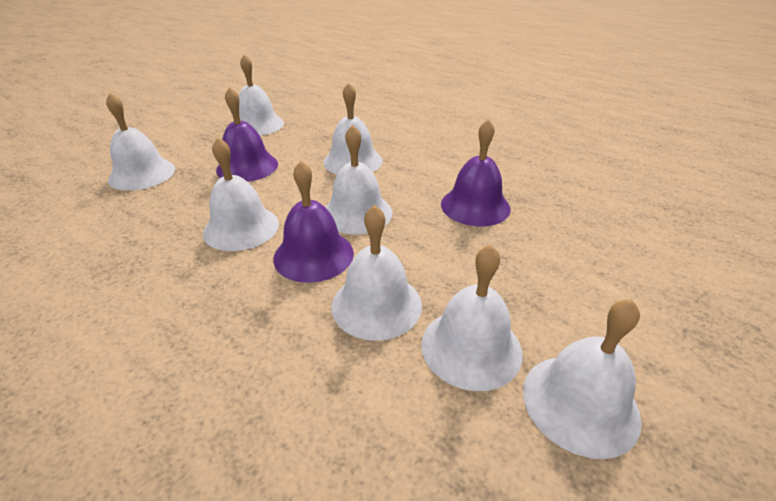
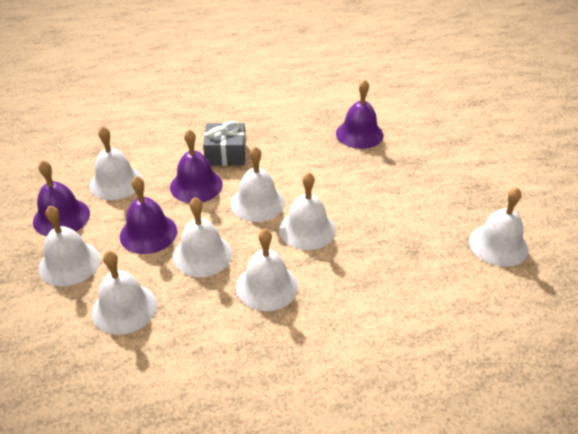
grey gift: 0 -> 1
purple bell: 3 -> 4

